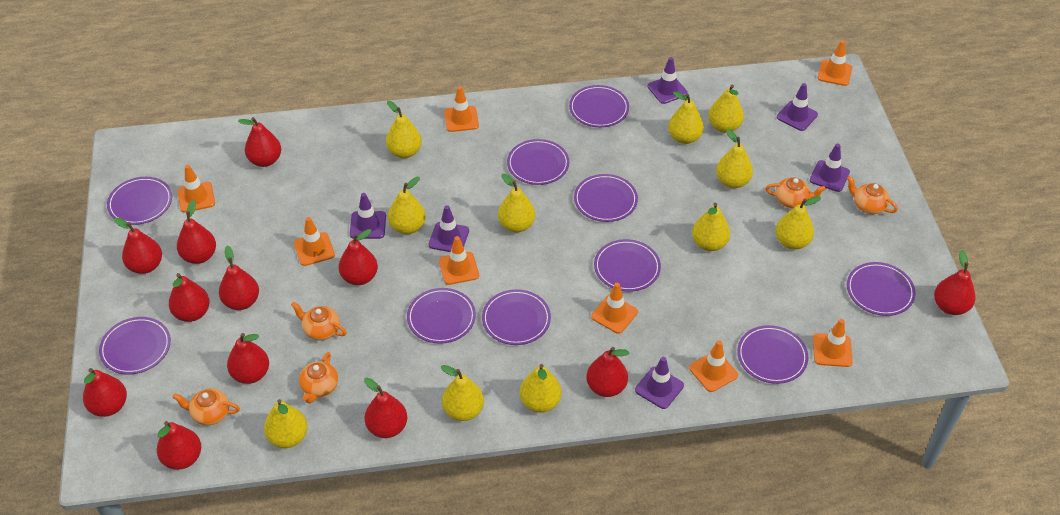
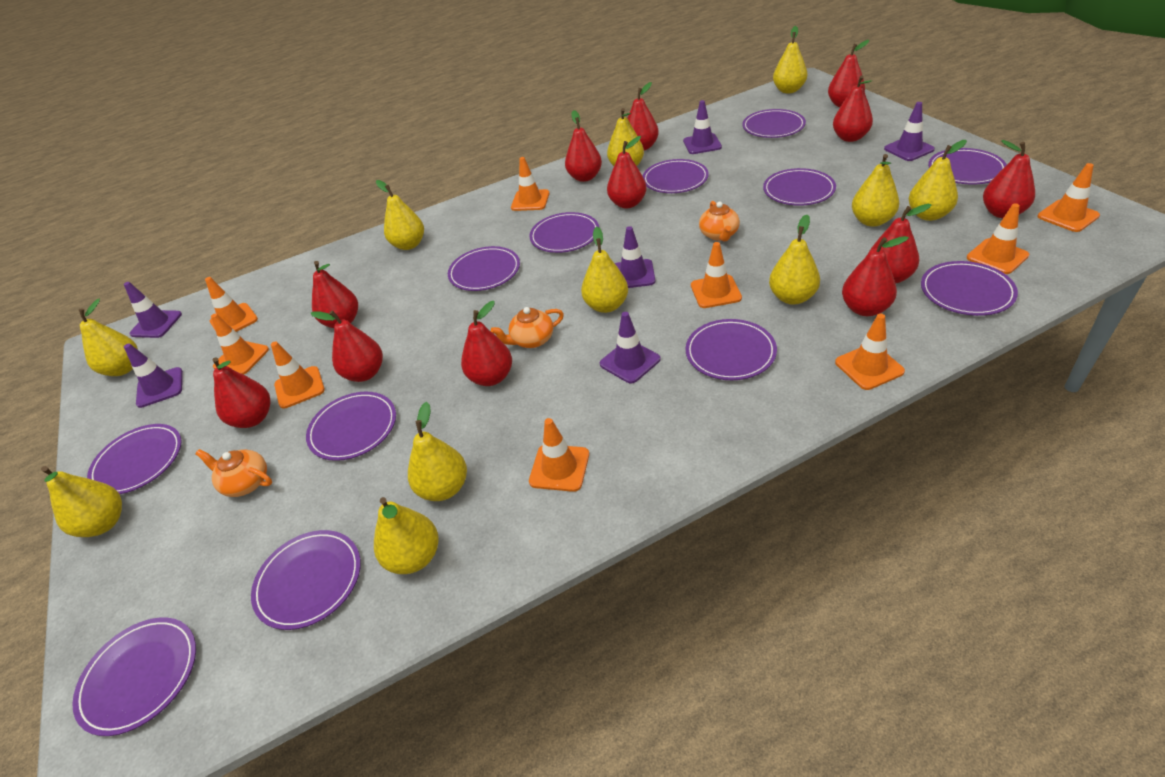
orange teapot: 5 -> 3
orange traffic cone: 8 -> 9
purple plate: 10 -> 12

